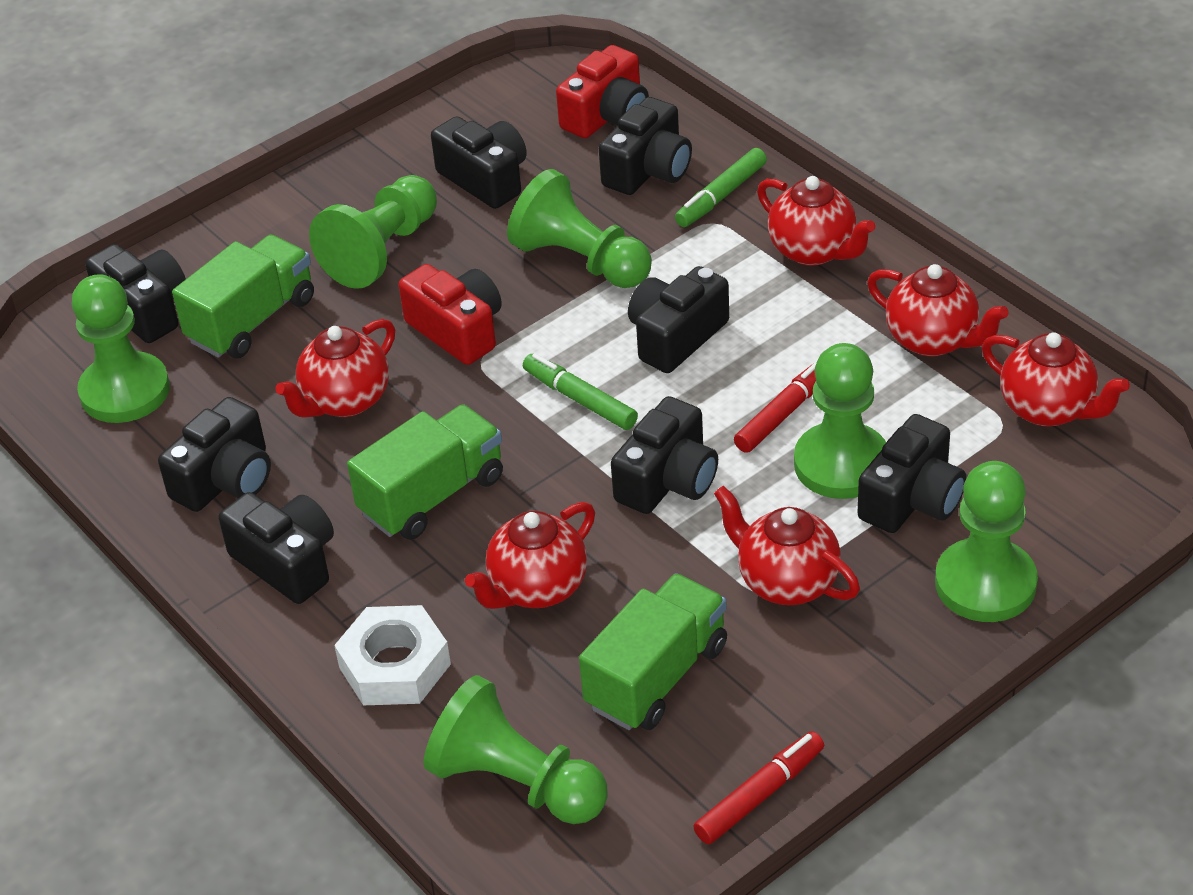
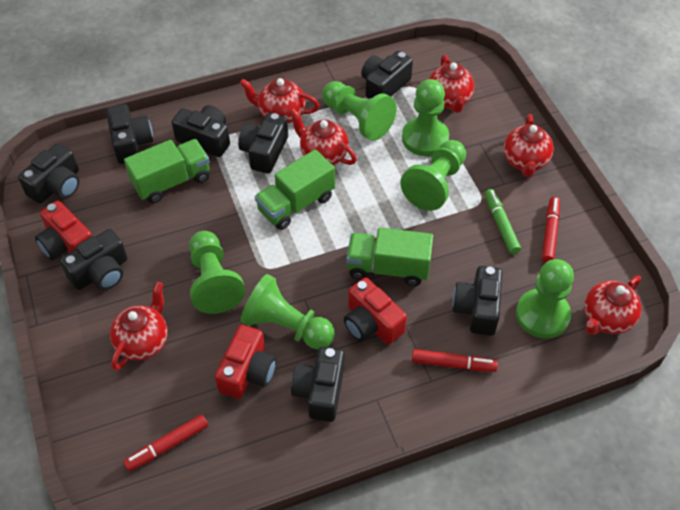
green marker: 2 -> 1
red camera: 2 -> 3
red marker: 2 -> 3
white nut: 1 -> 0

